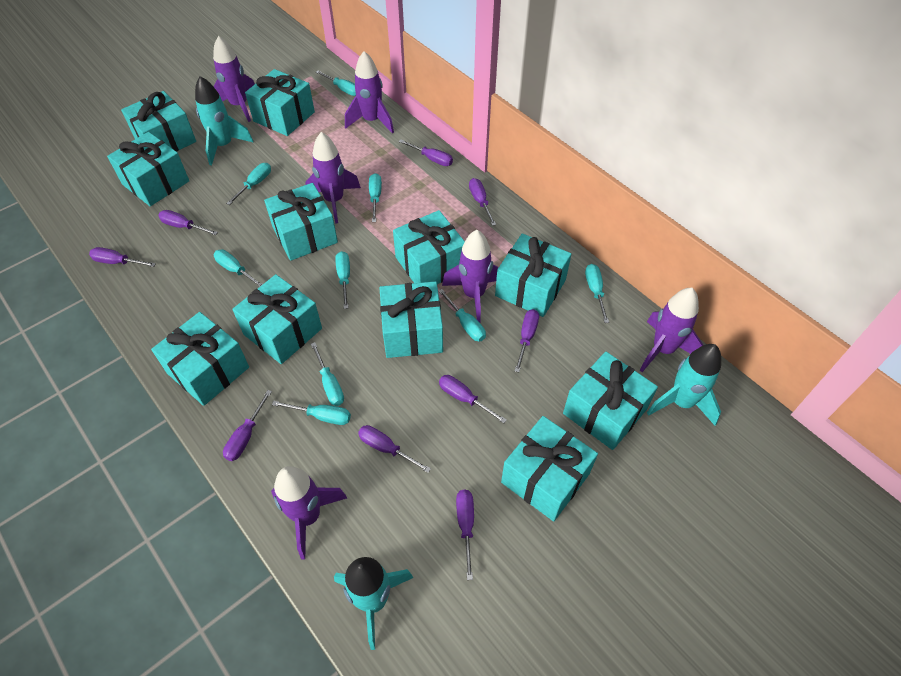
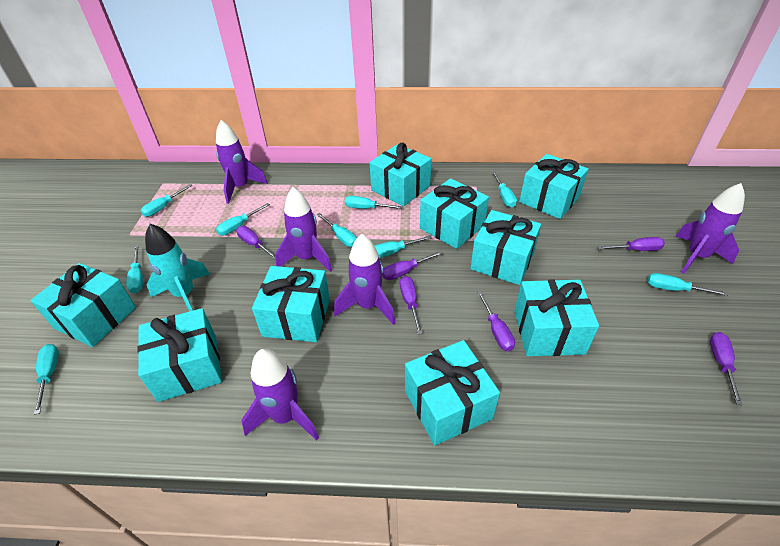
purple rocket: 6 -> 5
purple screwdriver: 9 -> 6
turquoise gift: 11 -> 9
turquoise rocket: 3 -> 1

